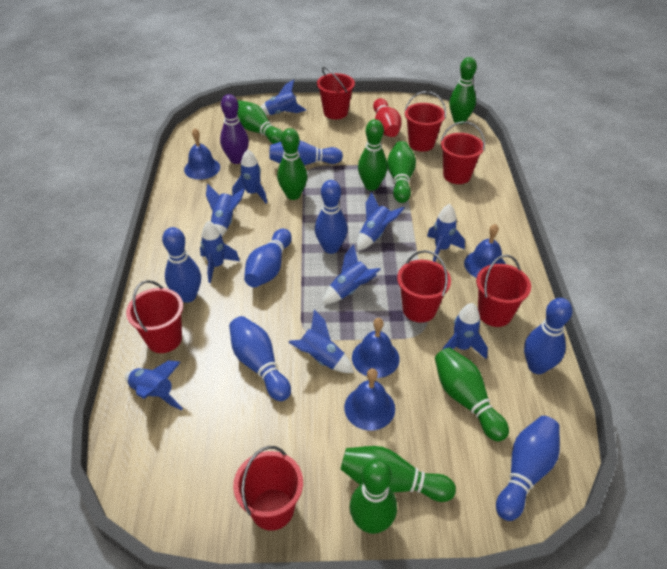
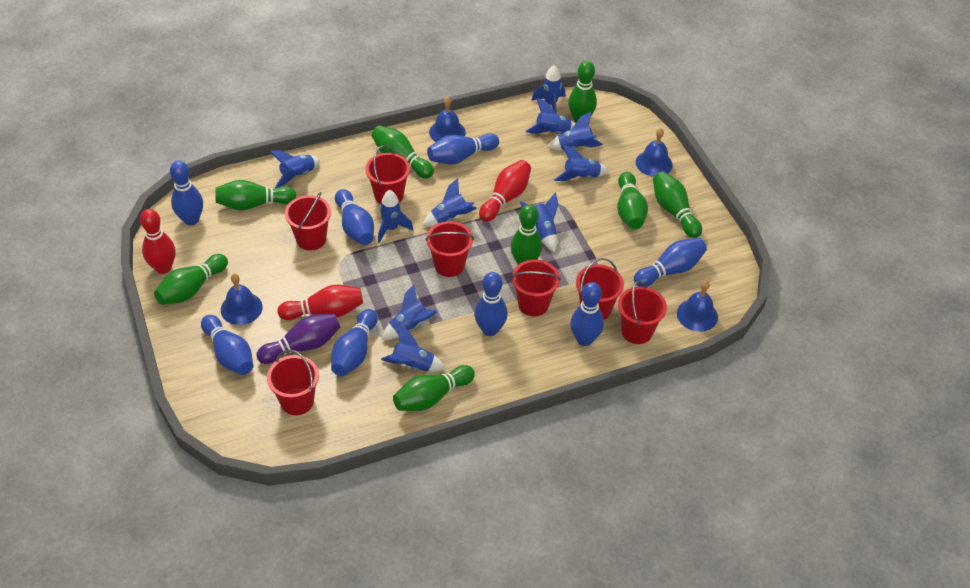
blue bowling pin: 7 -> 8
red bowling pin: 1 -> 3

